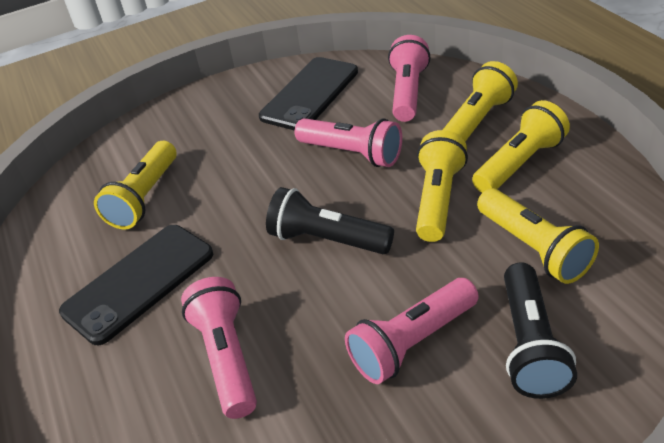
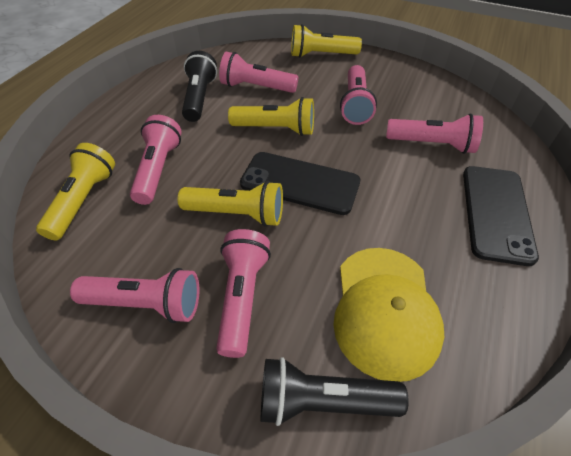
pink flashlight: 4 -> 6
yellow cap: 0 -> 1
yellow flashlight: 5 -> 4

